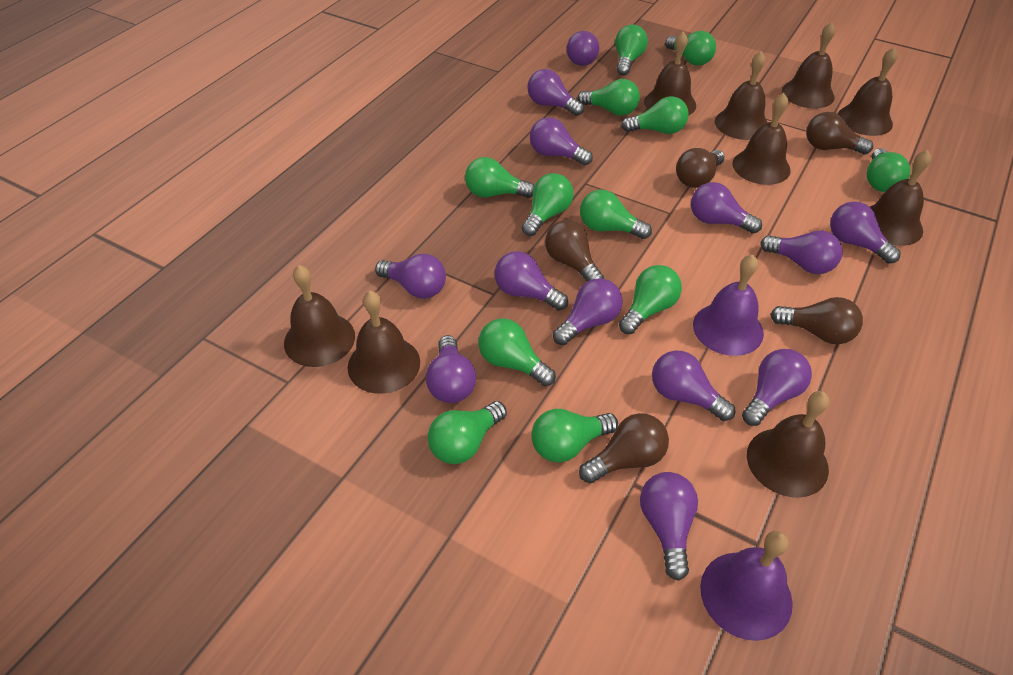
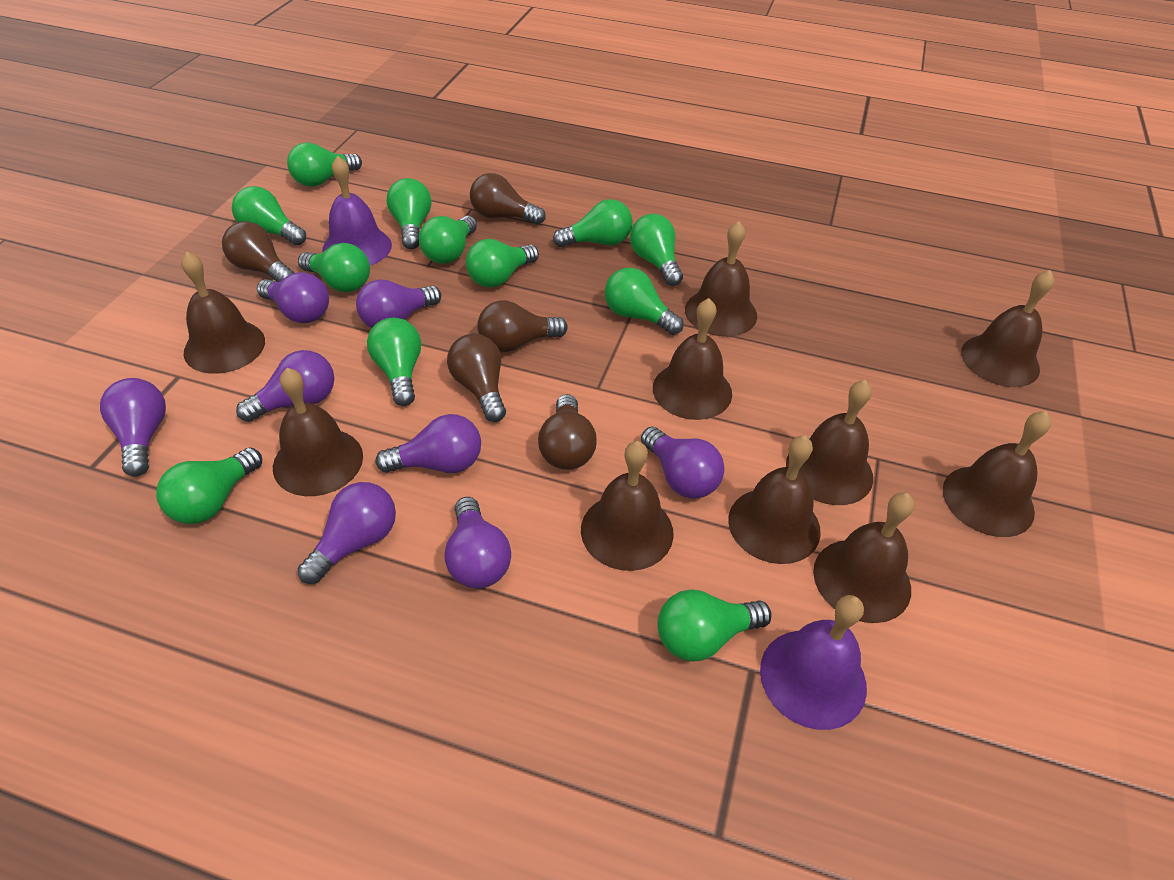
brown bell: 9 -> 10
purple light bulb: 13 -> 8

